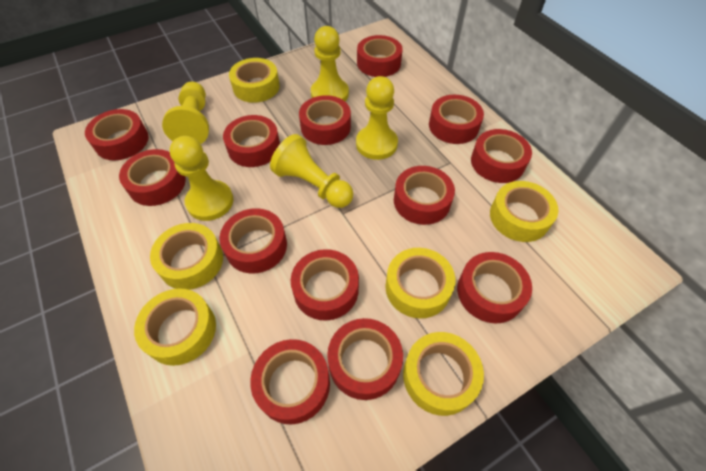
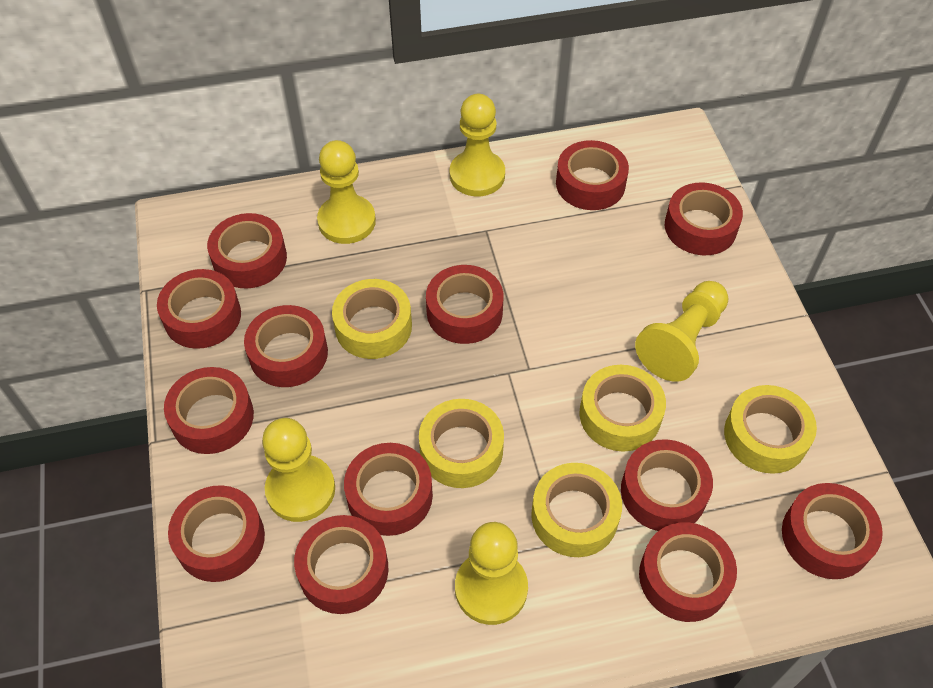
yellow tape: 6 -> 5

